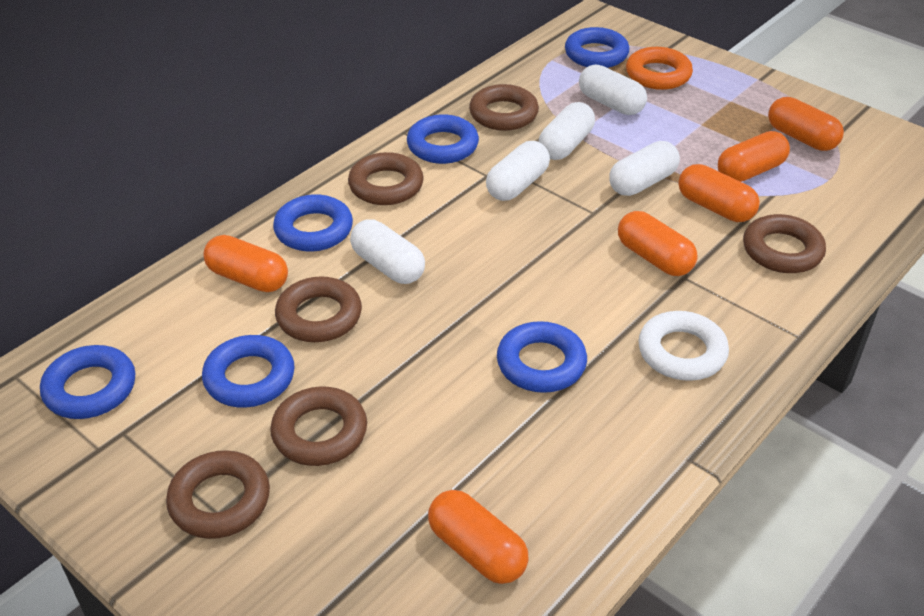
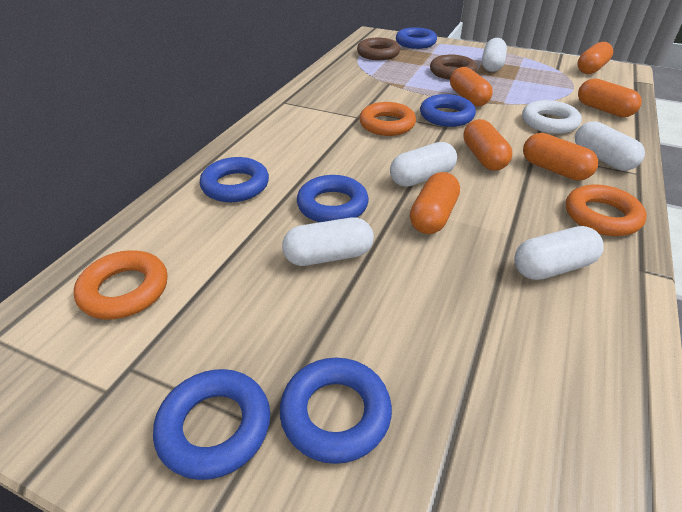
brown ring: 6 -> 2
orange ring: 1 -> 3

